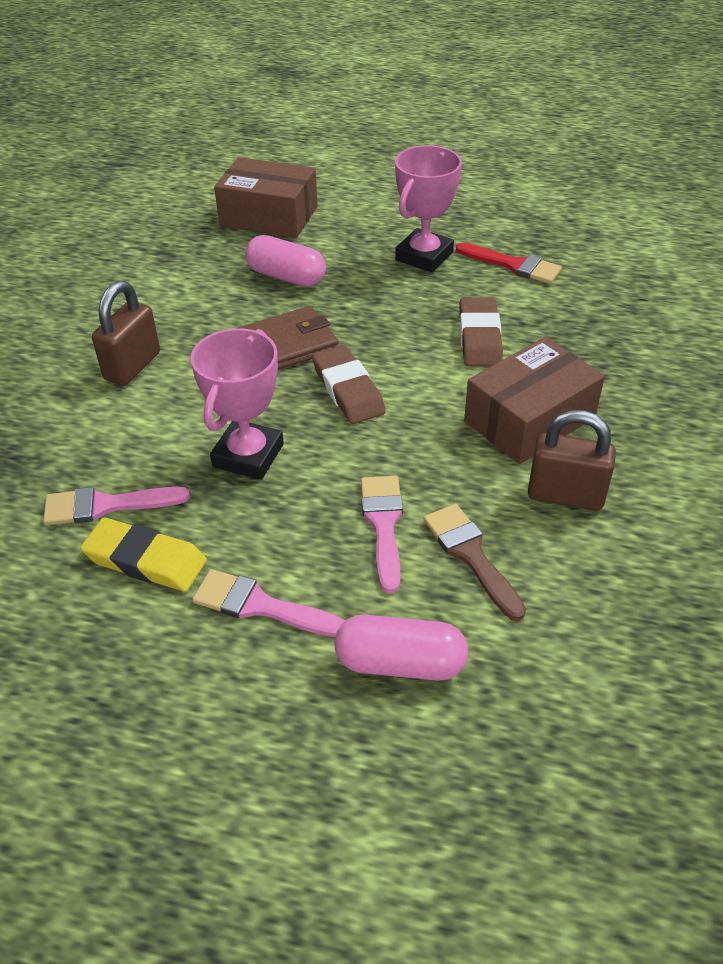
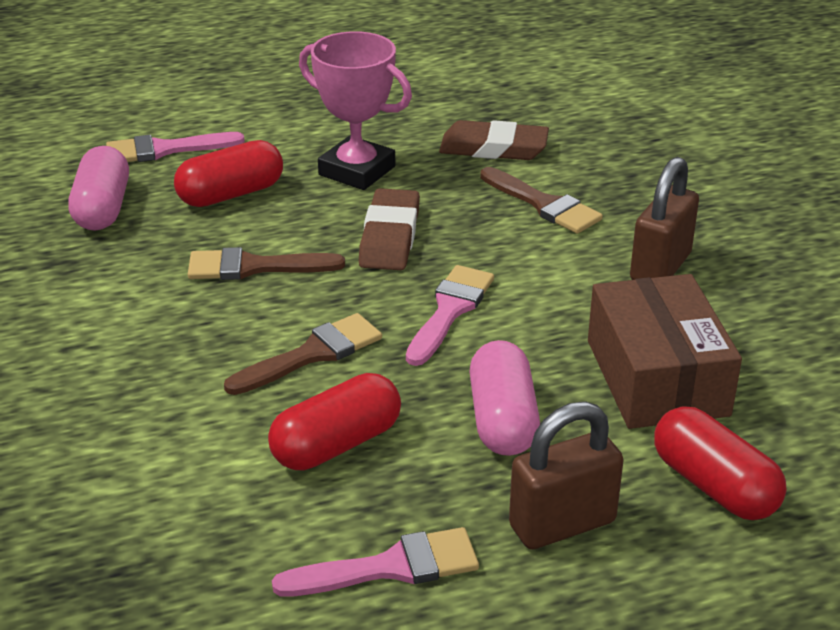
brown box: 2 -> 1
brown brush: 1 -> 3
brown wallet: 1 -> 0
pink trophy: 2 -> 1
red brush: 1 -> 0
red capsule: 0 -> 3
yellow eraser: 1 -> 0

